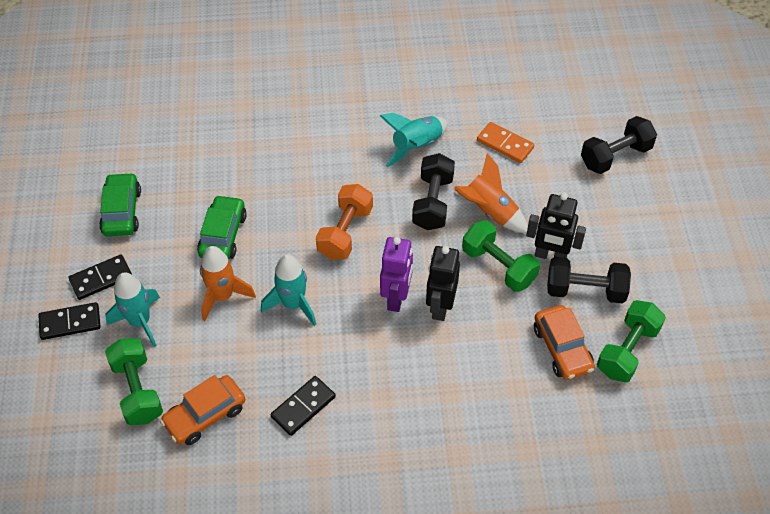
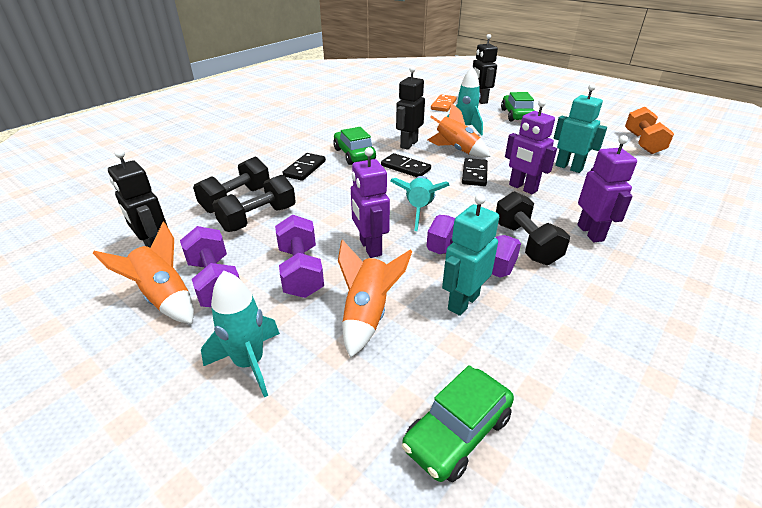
black robot: 2 -> 3
green car: 2 -> 3
green dumbbell: 3 -> 0
orange car: 2 -> 0
orange rocket: 2 -> 3
purple dumbbell: 0 -> 3
purple robot: 1 -> 3
turquoise robot: 0 -> 2

